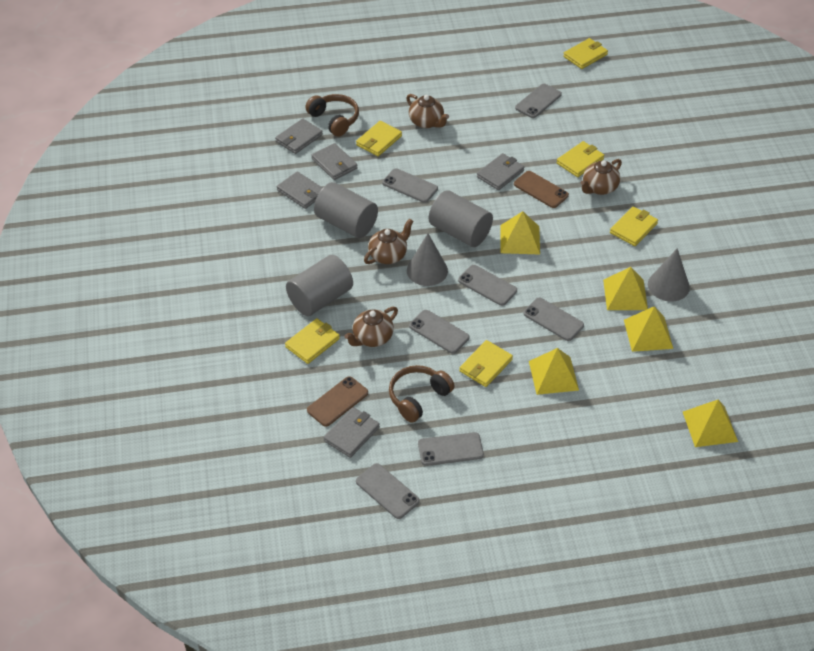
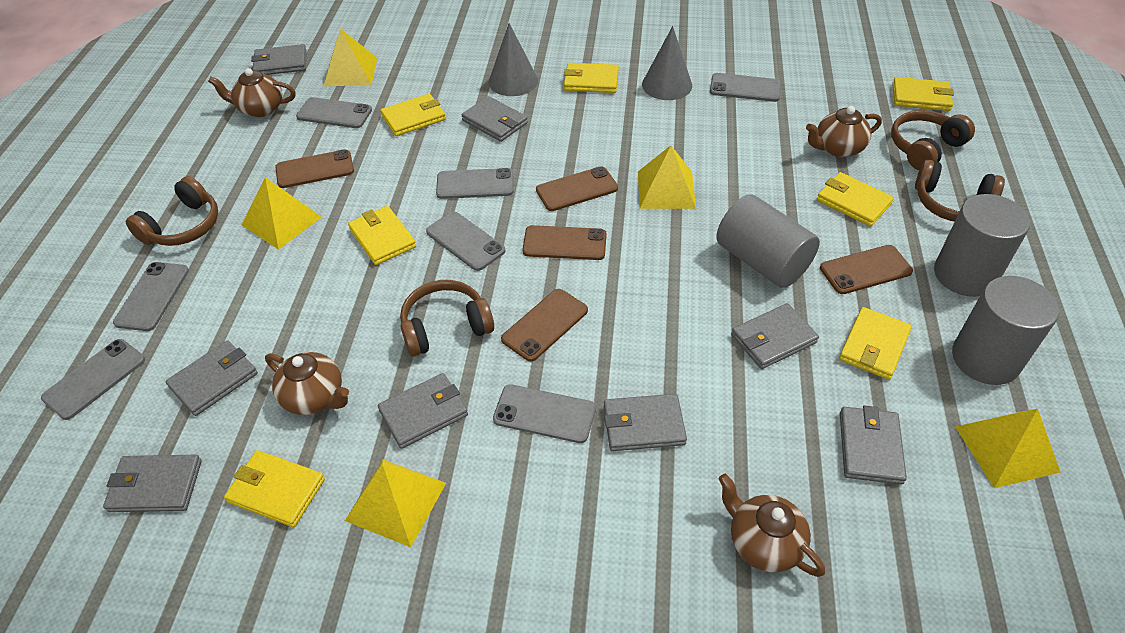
brown headphones: 2 -> 4
brown phone: 2 -> 5
grey wallet: 5 -> 8
yellow wallet: 6 -> 7

